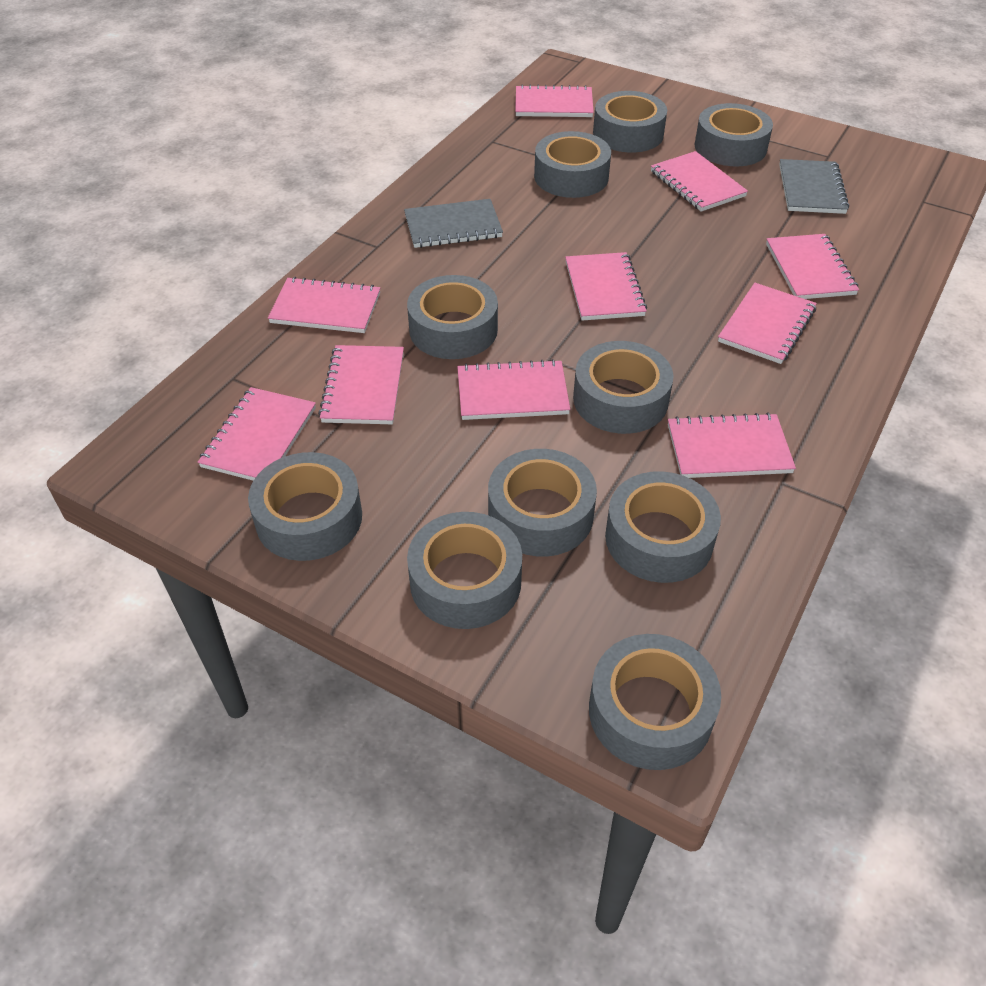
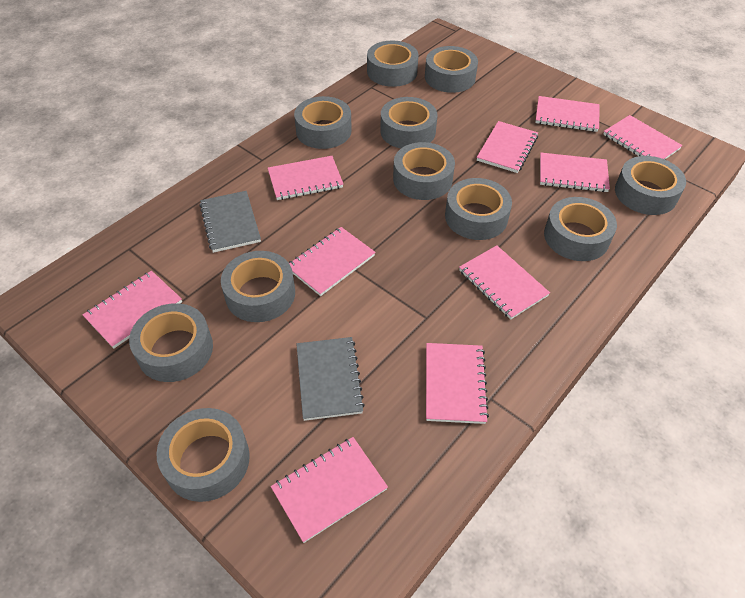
grey tape: 10 -> 11

